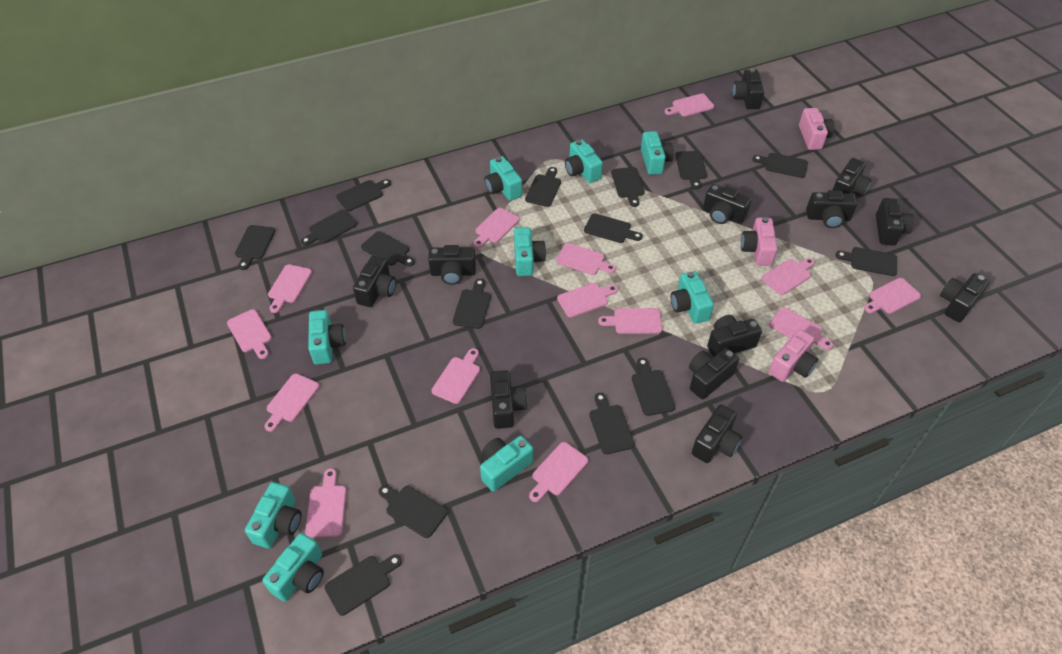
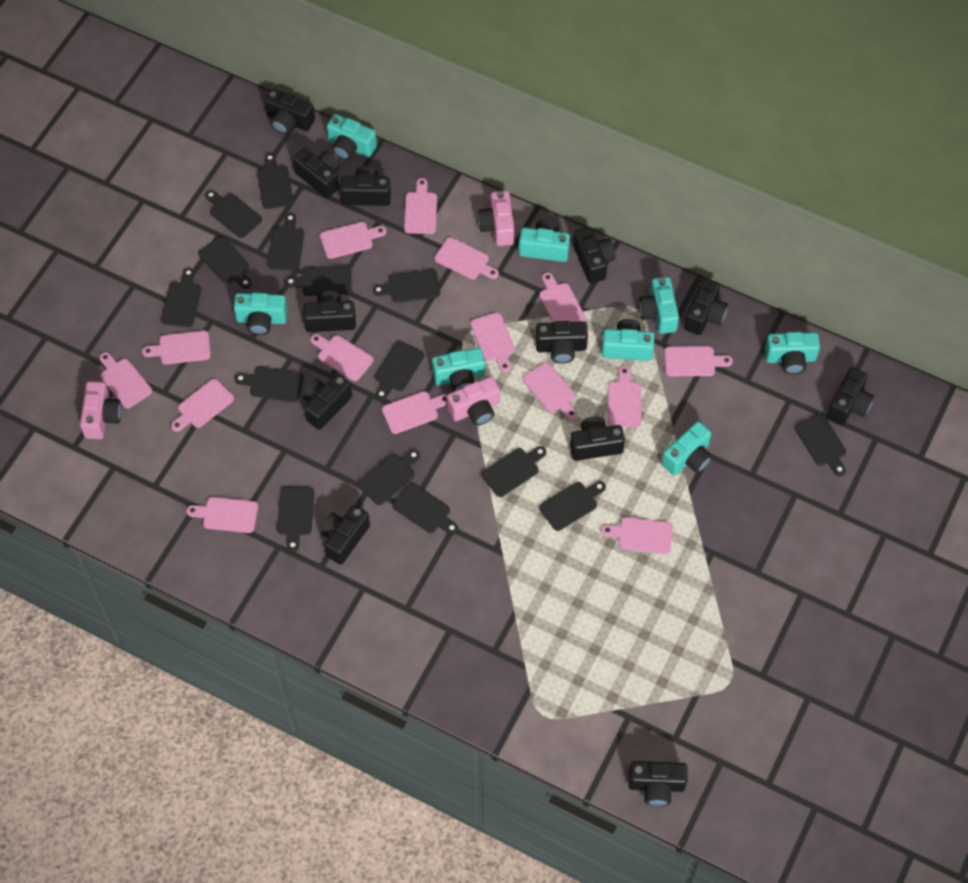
pink cutting board: 14 -> 15
turquoise camera: 9 -> 8

